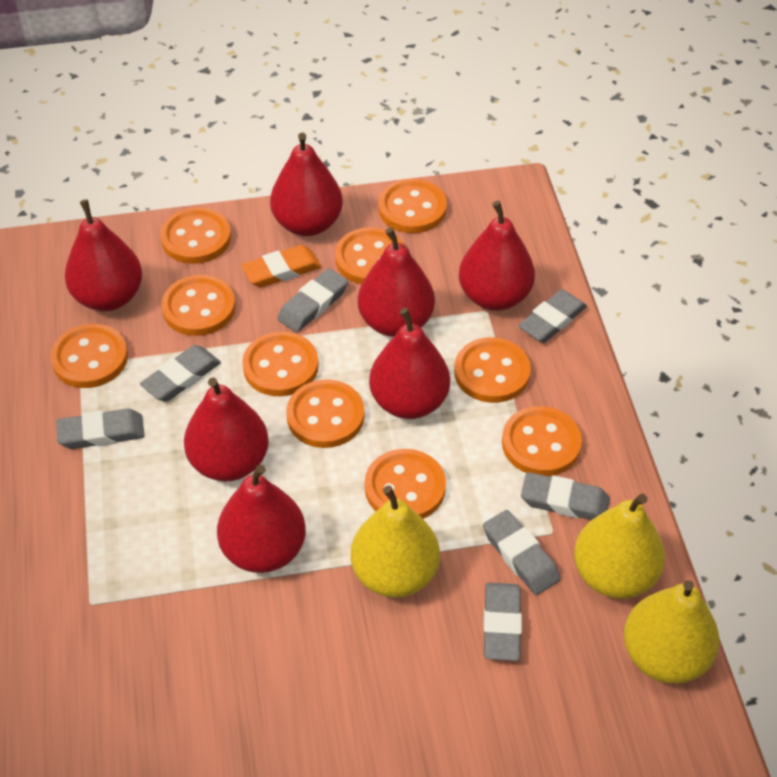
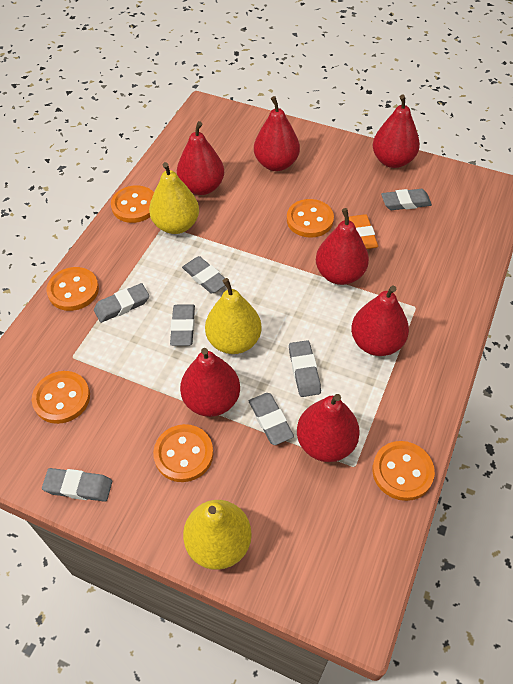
orange button: 10 -> 6

